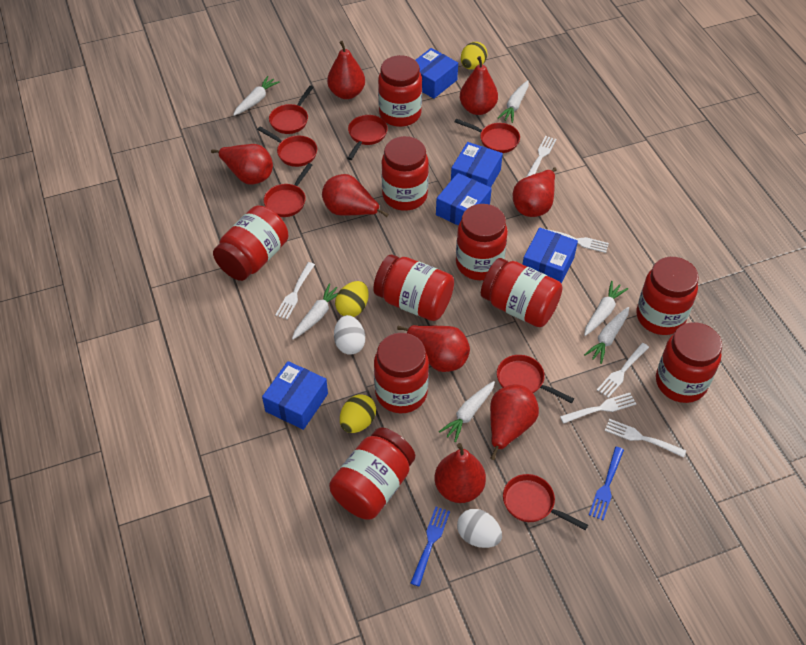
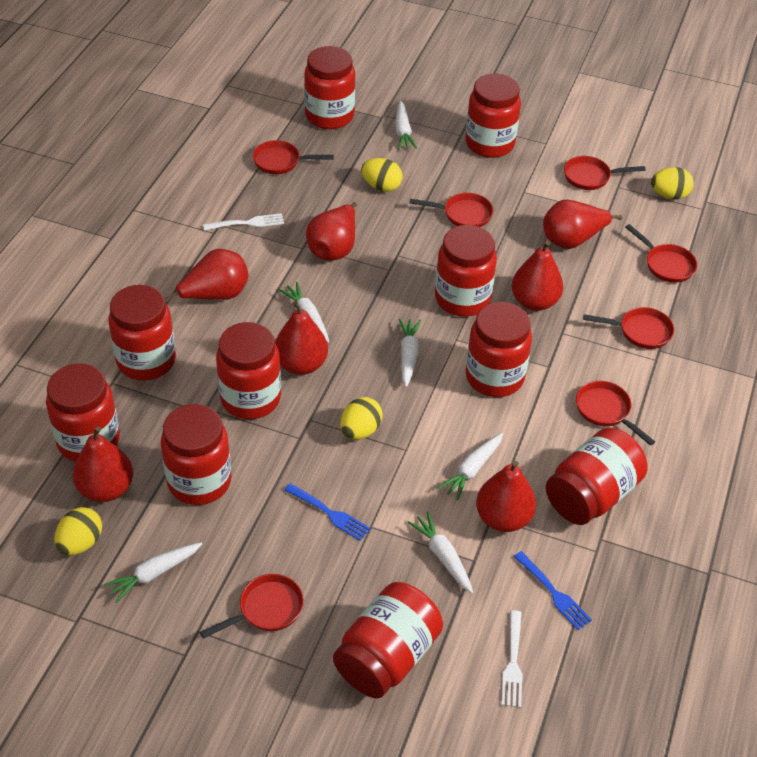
blue box: 5 -> 0
red pear: 8 -> 7
white egg: 2 -> 0
white fork: 6 -> 2
yellow egg: 3 -> 4

